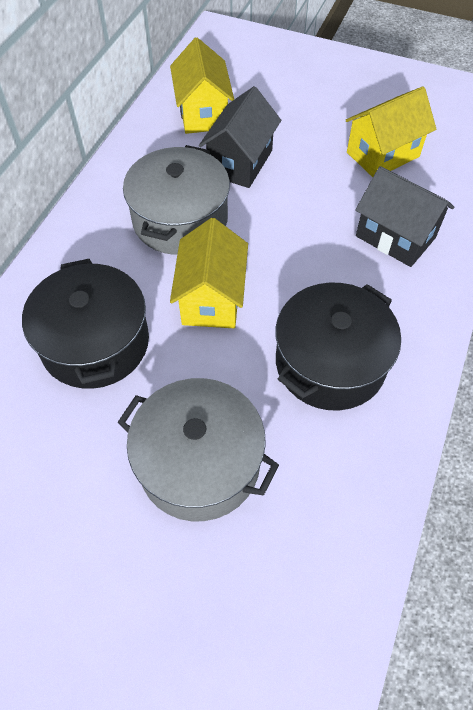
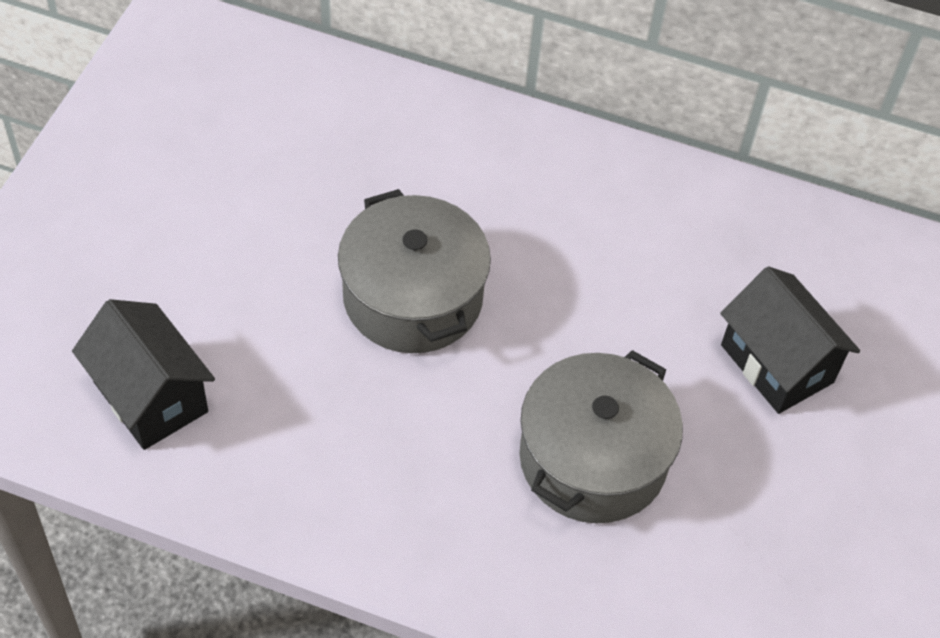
black pot: 2 -> 0
yellow house: 3 -> 0

